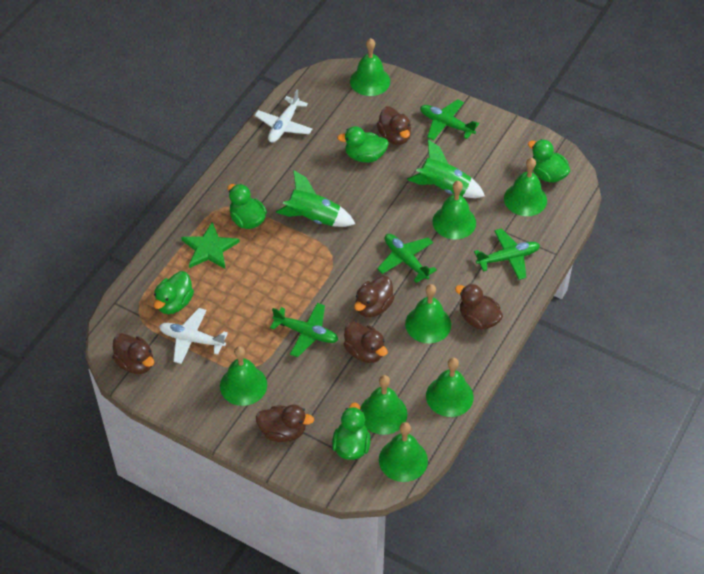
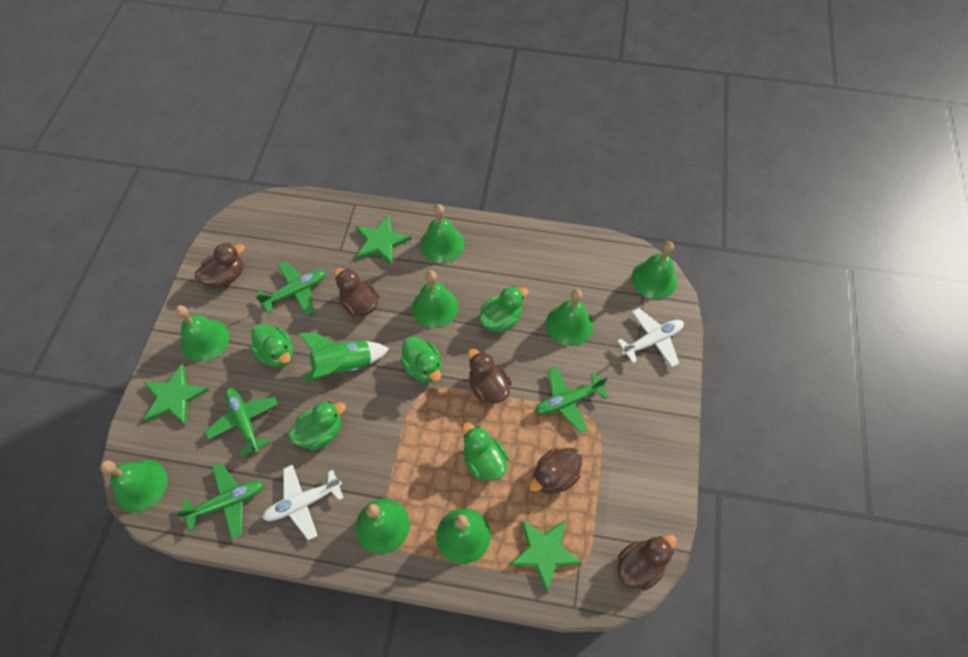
brown duck: 6 -> 5
green rocket: 2 -> 1
green star: 1 -> 3

